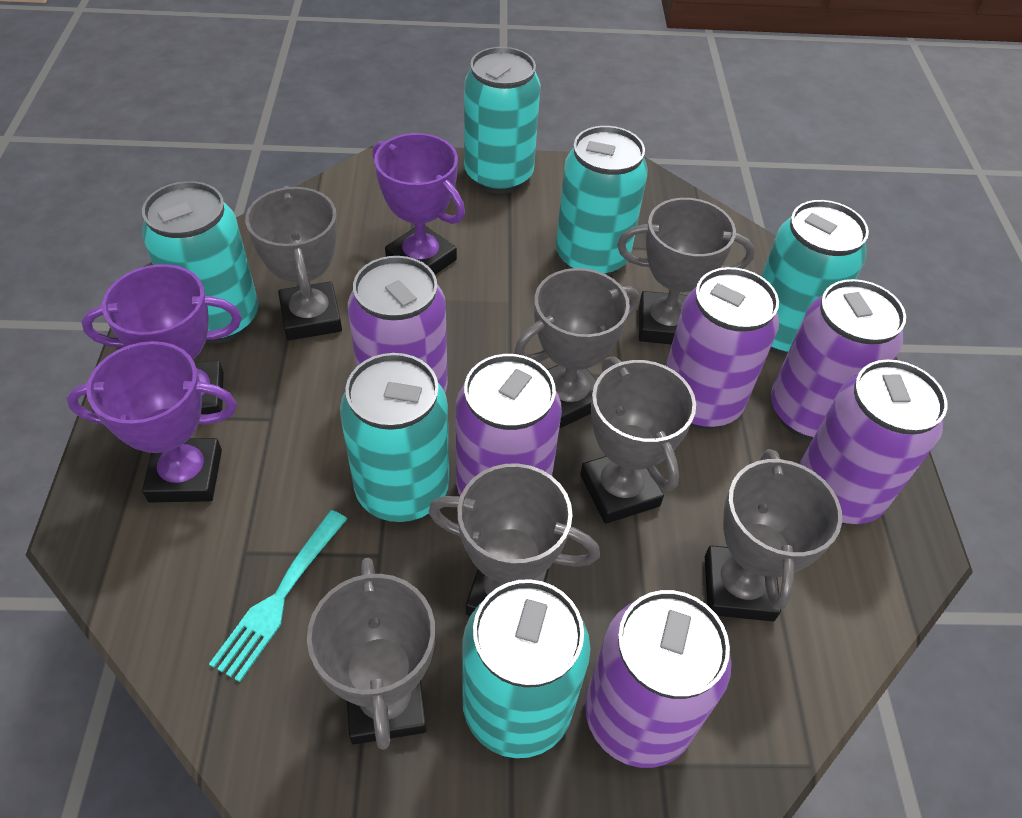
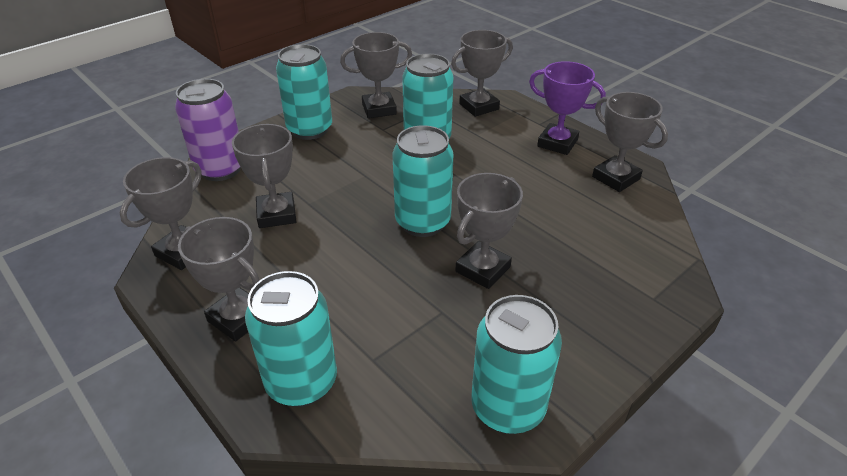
purple can: 6 -> 1
purple trophy: 3 -> 1
turquoise can: 6 -> 5
turquoise fork: 1 -> 0

